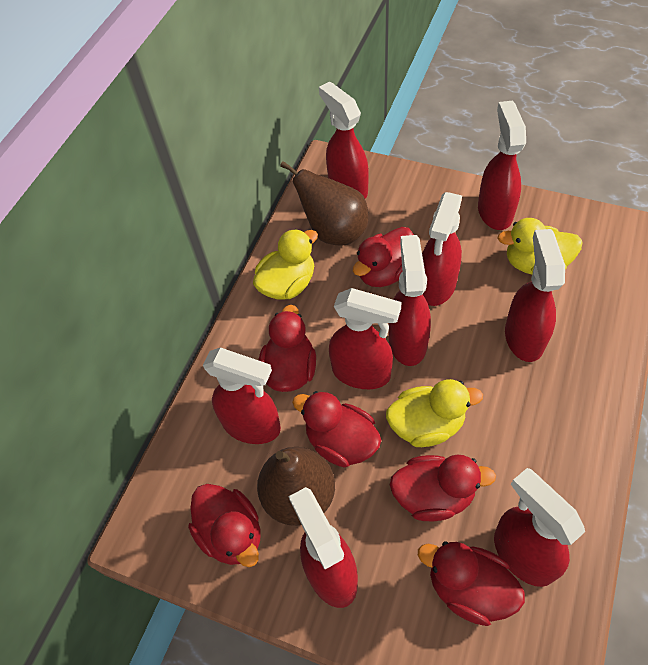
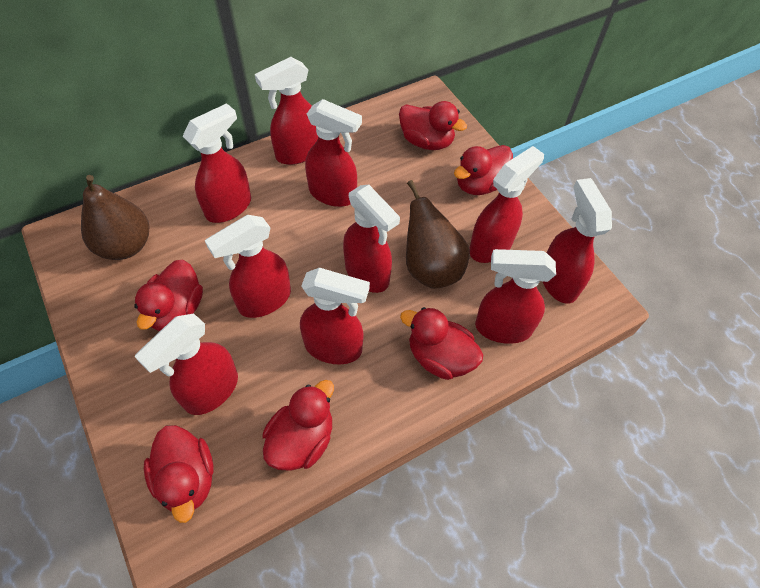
red spray bottle: 9 -> 10
yellow duck: 3 -> 0

